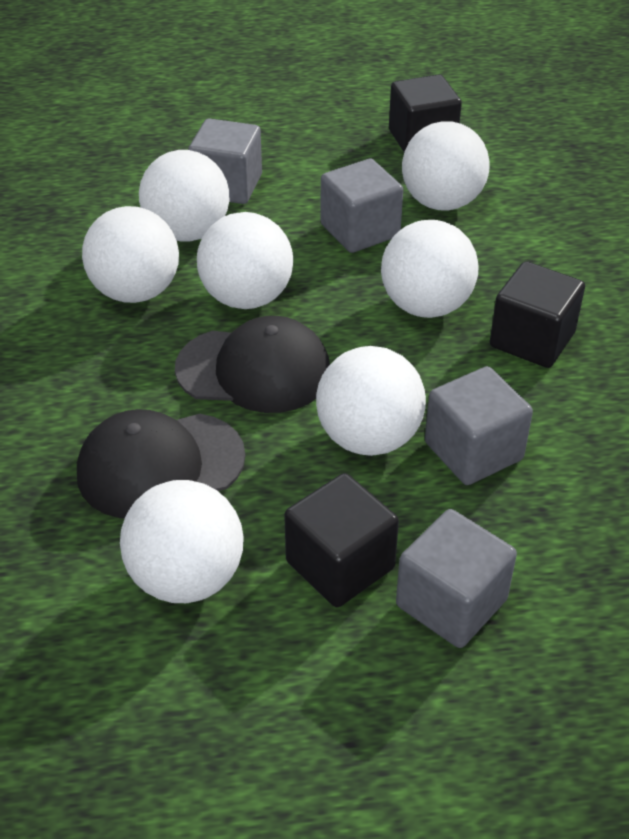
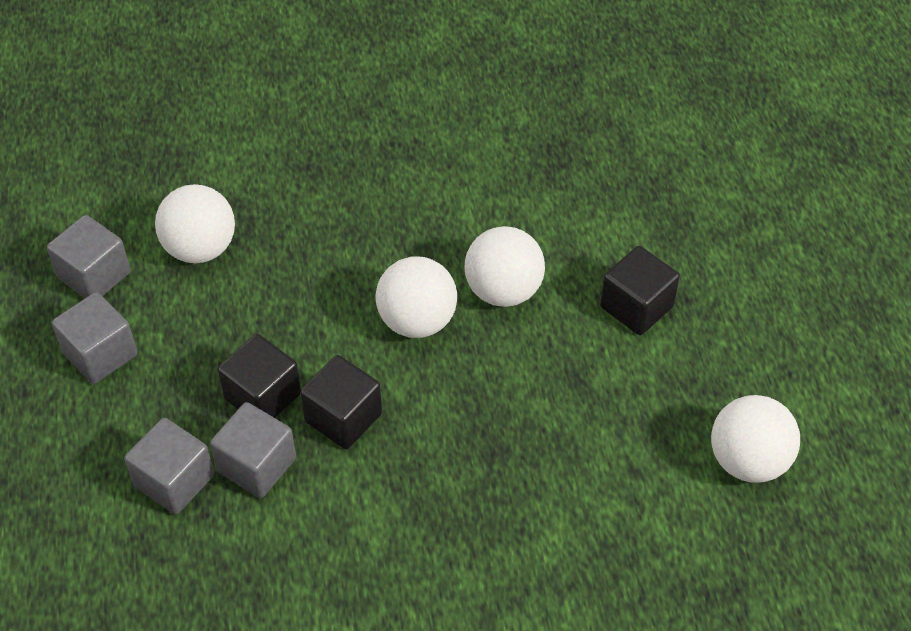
black cap: 2 -> 0
white ball: 7 -> 4

